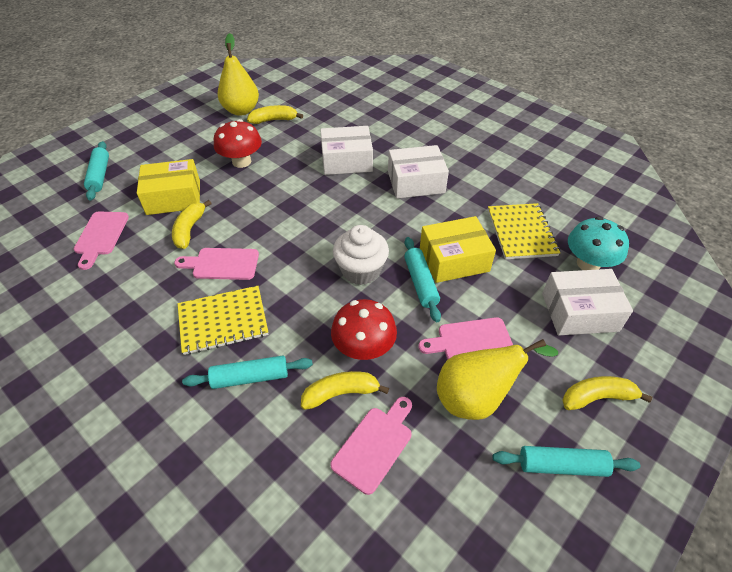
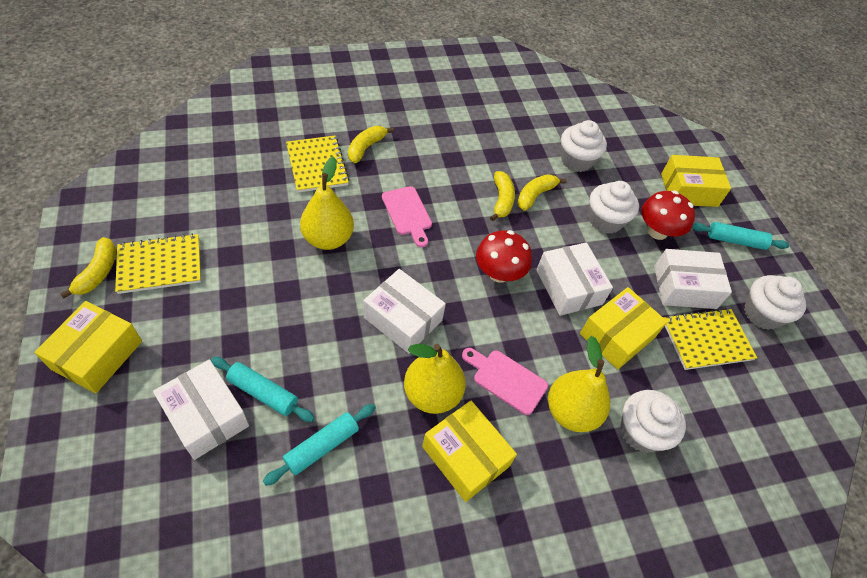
pink cutting board: 4 -> 2
turquoise mushroom: 1 -> 0
turquoise rolling pin: 4 -> 3
white box: 3 -> 4
white cupcake: 1 -> 4
yellow box: 2 -> 4
yellow notebook: 2 -> 3
yellow pear: 2 -> 3

